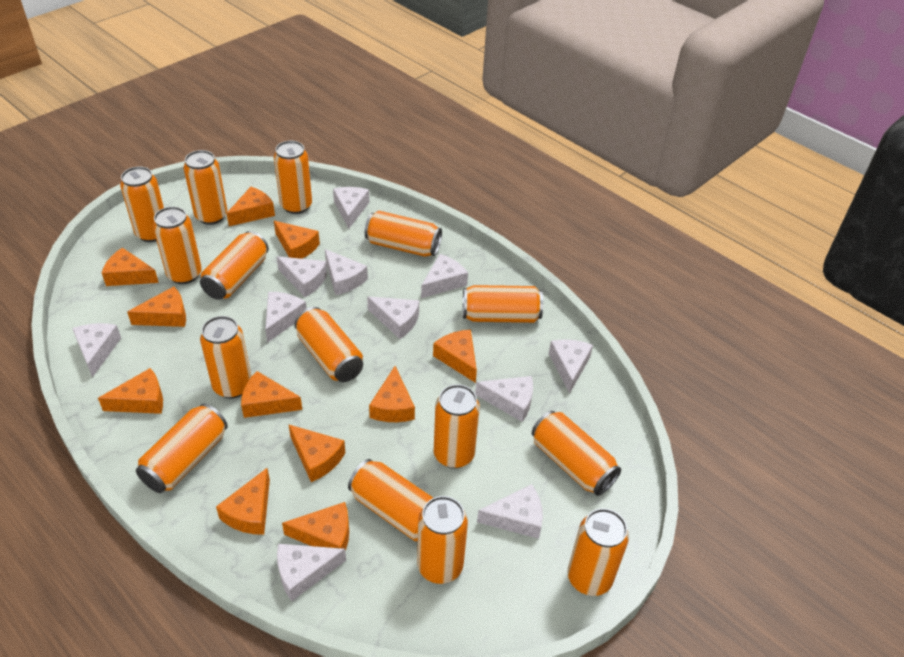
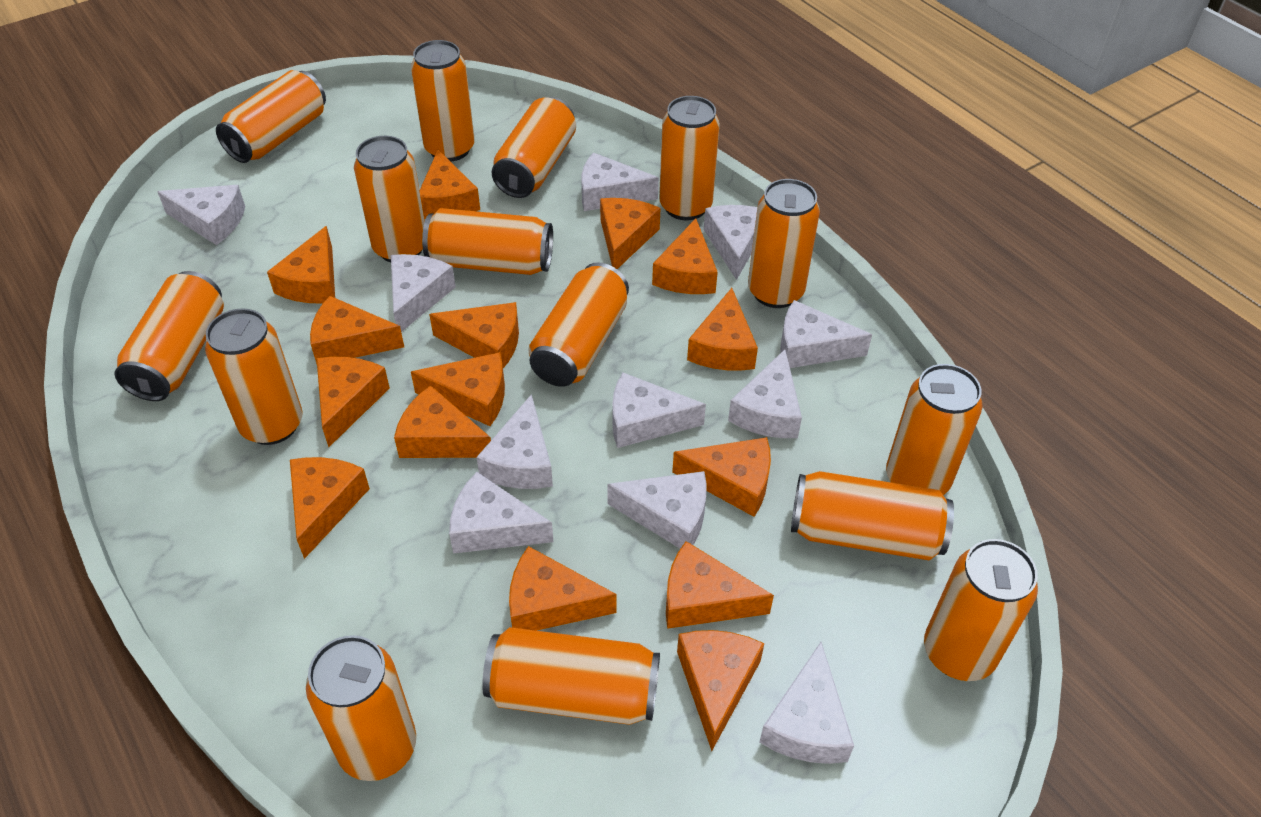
orange cheese: 11 -> 15

